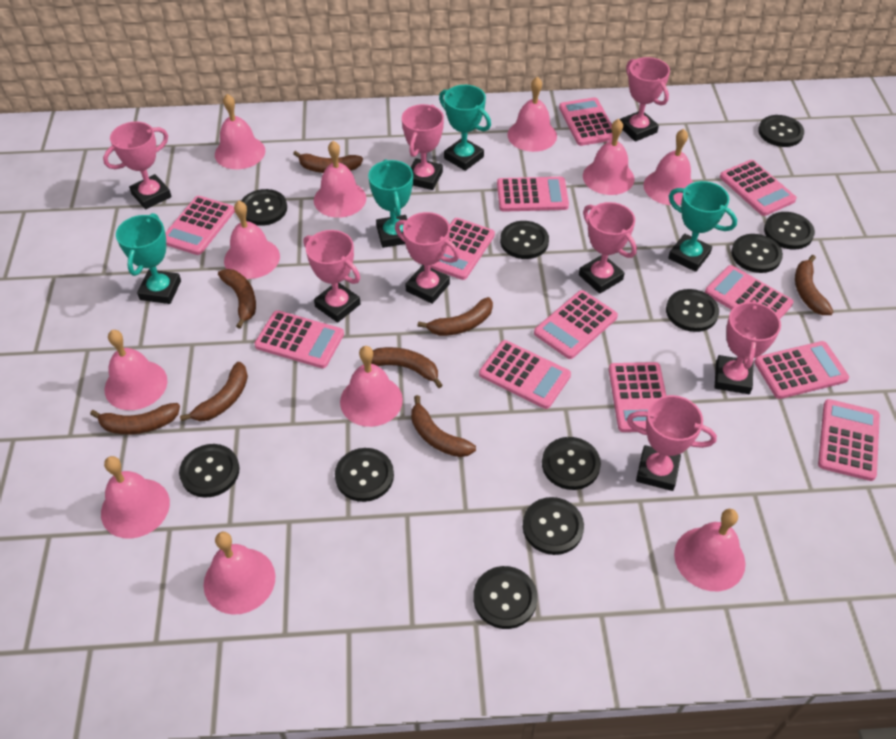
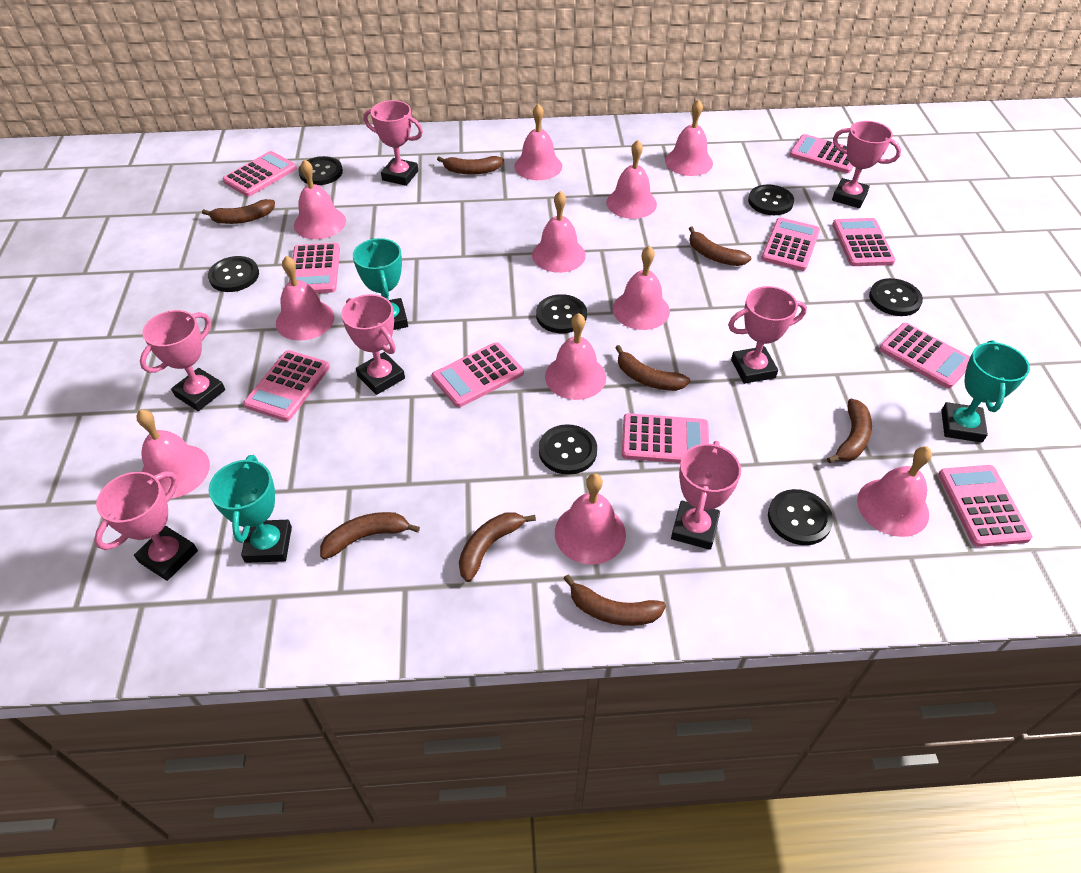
black button: 11 -> 7
pink calculator: 12 -> 10
pink trophy: 8 -> 7
turquoise trophy: 4 -> 3

